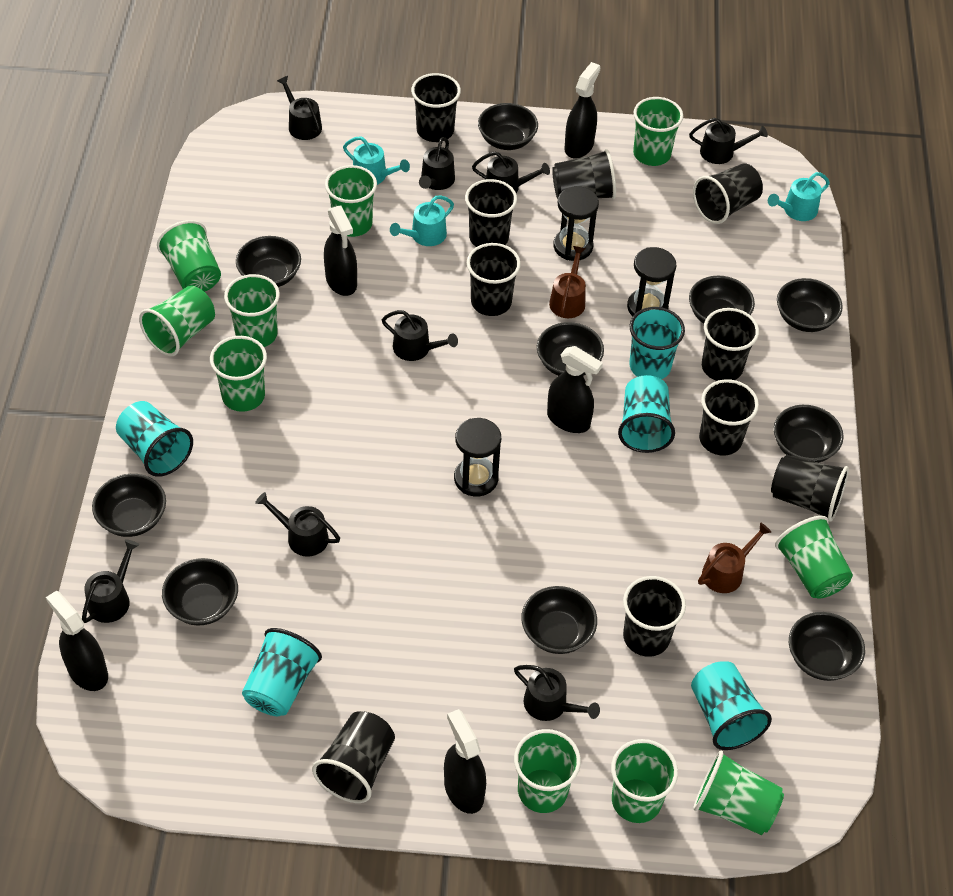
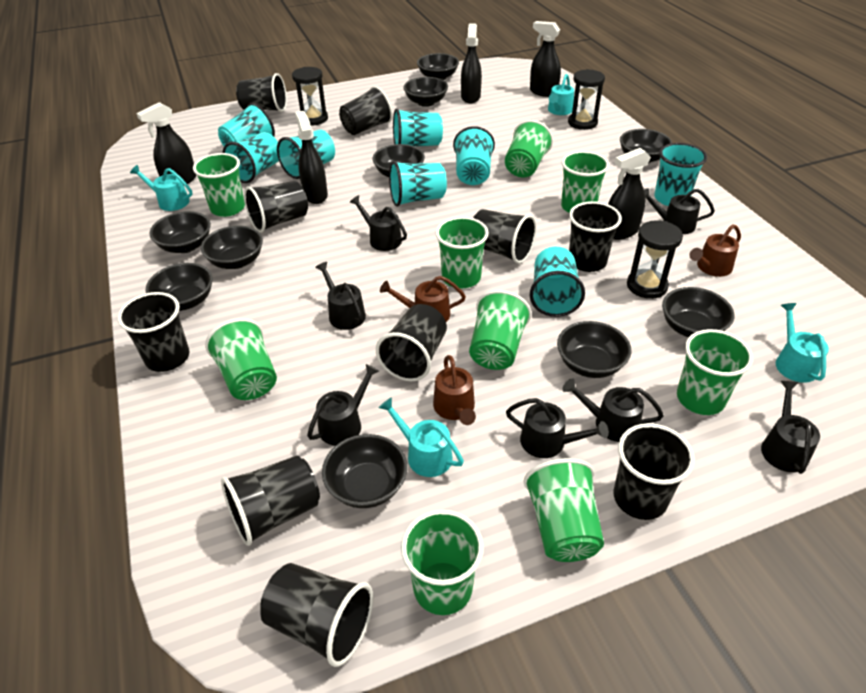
black watering can: 8 -> 7
brown watering can: 2 -> 3
green cup: 10 -> 9
turquoise cup: 5 -> 8
turquoise watering can: 3 -> 4

